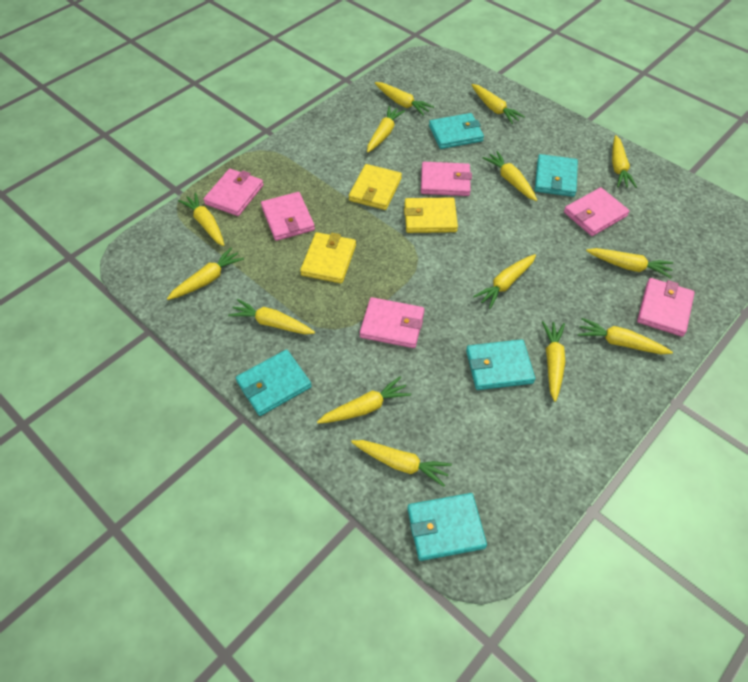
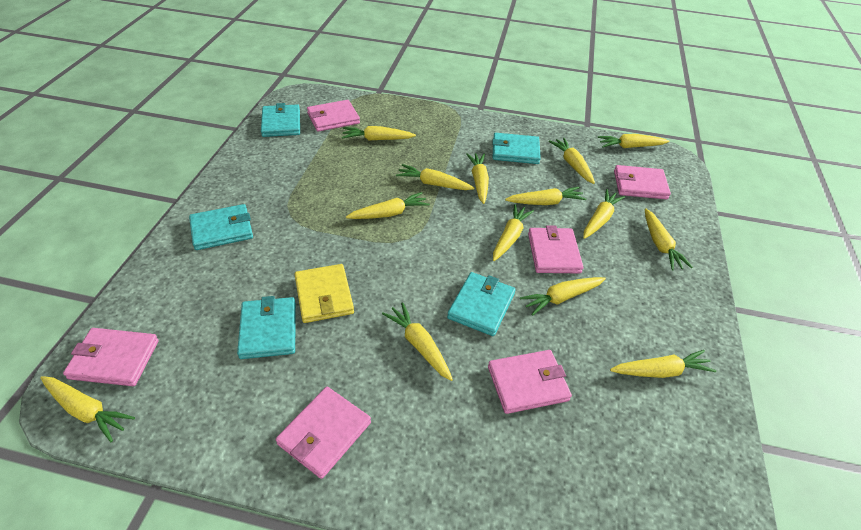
yellow wallet: 3 -> 1

